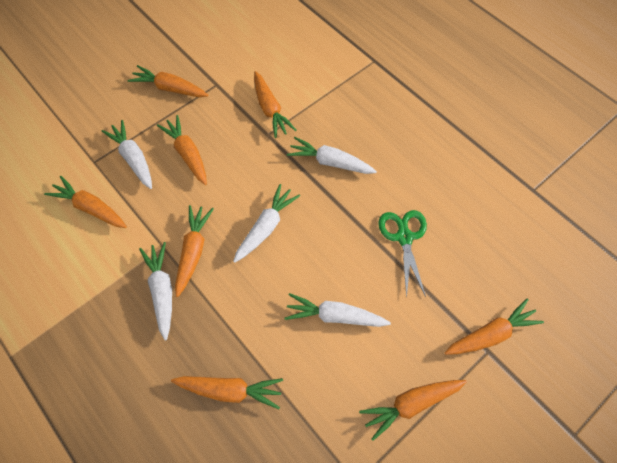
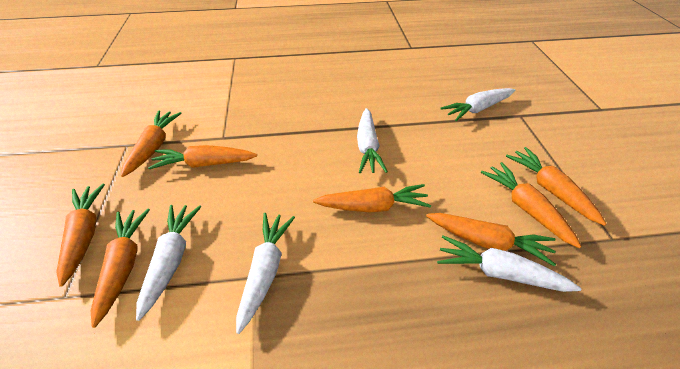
green scissors: 1 -> 0

